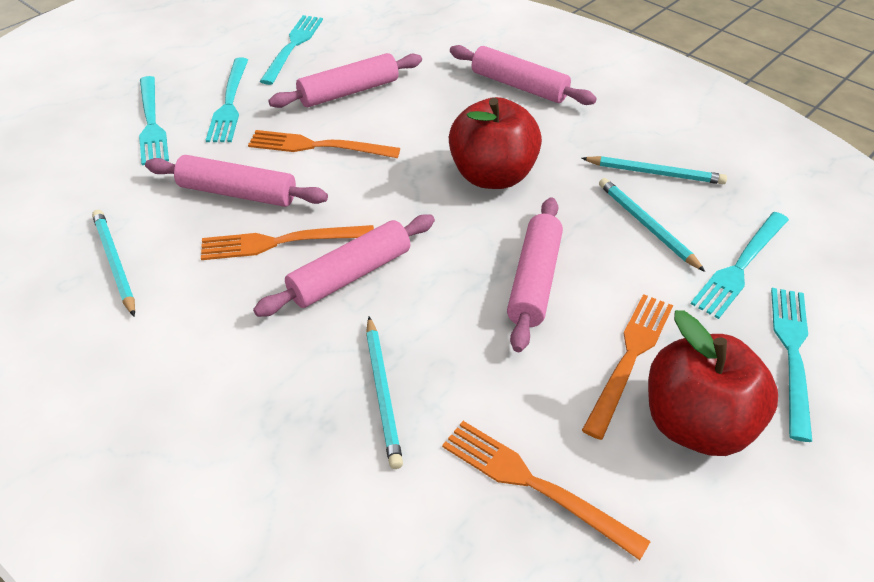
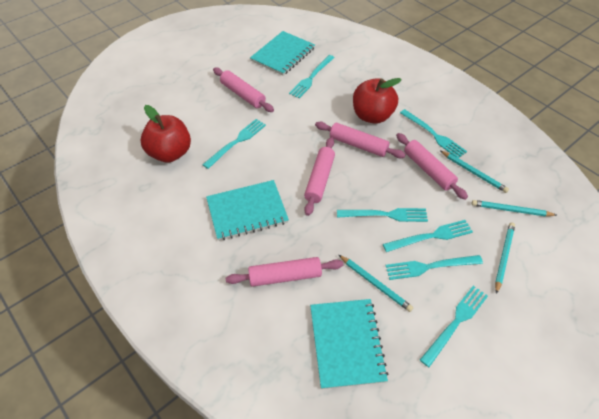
orange fork: 4 -> 0
turquoise fork: 5 -> 7
turquoise notebook: 0 -> 3

